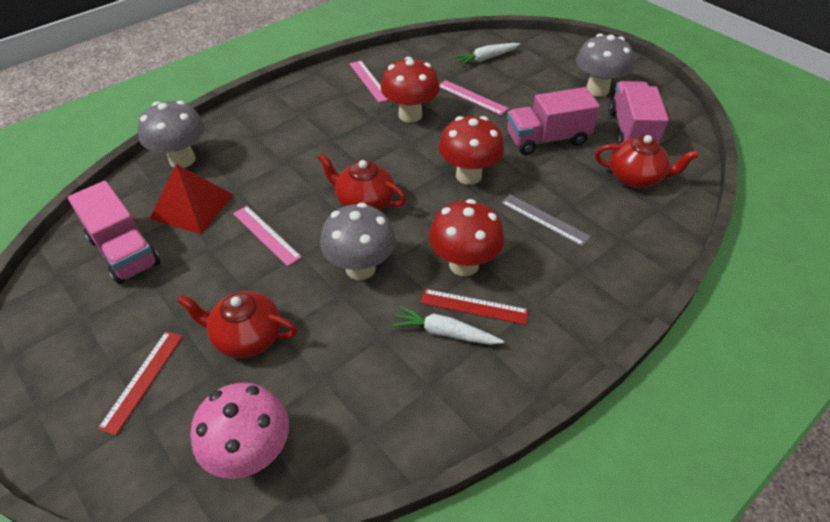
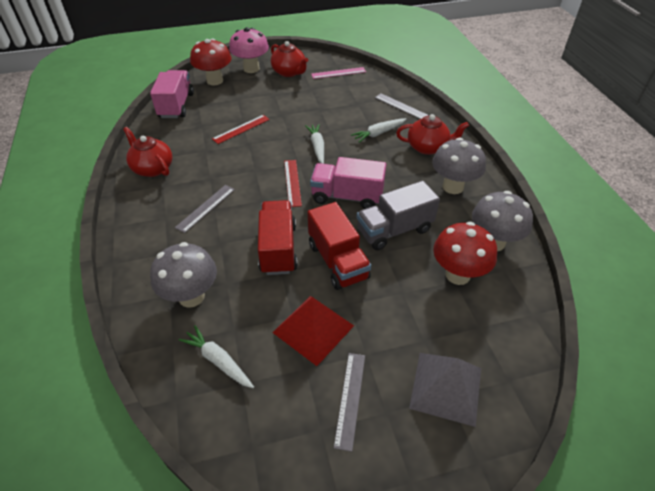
grey pyramid: 0 -> 1
grey ruler: 1 -> 3
grey truck: 0 -> 1
pink ruler: 3 -> 1
pink truck: 3 -> 2
red mushroom: 3 -> 2
red truck: 0 -> 2
white carrot: 2 -> 3

